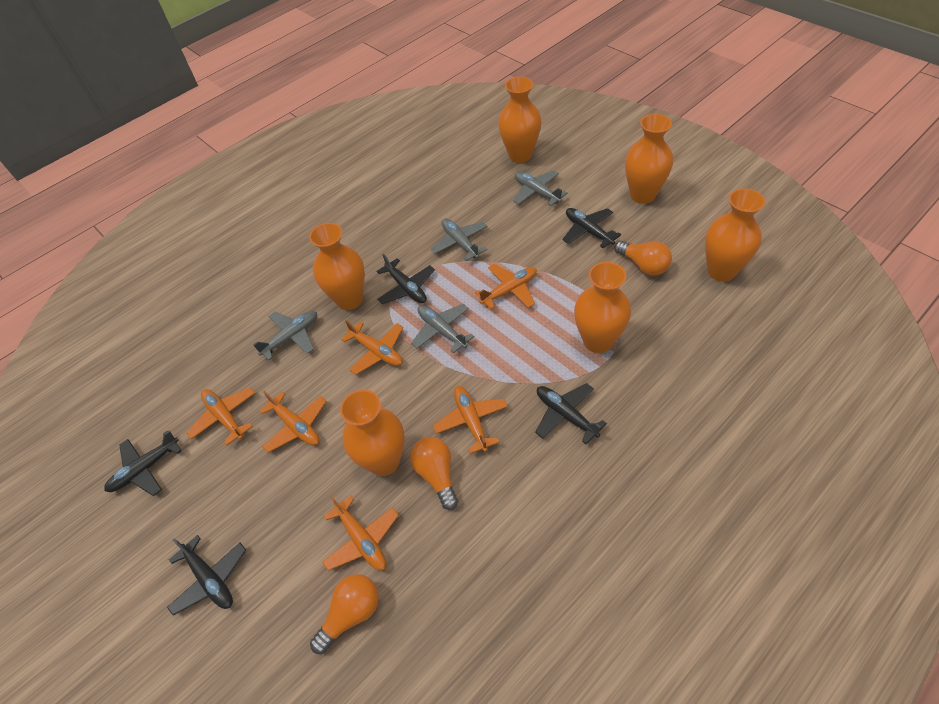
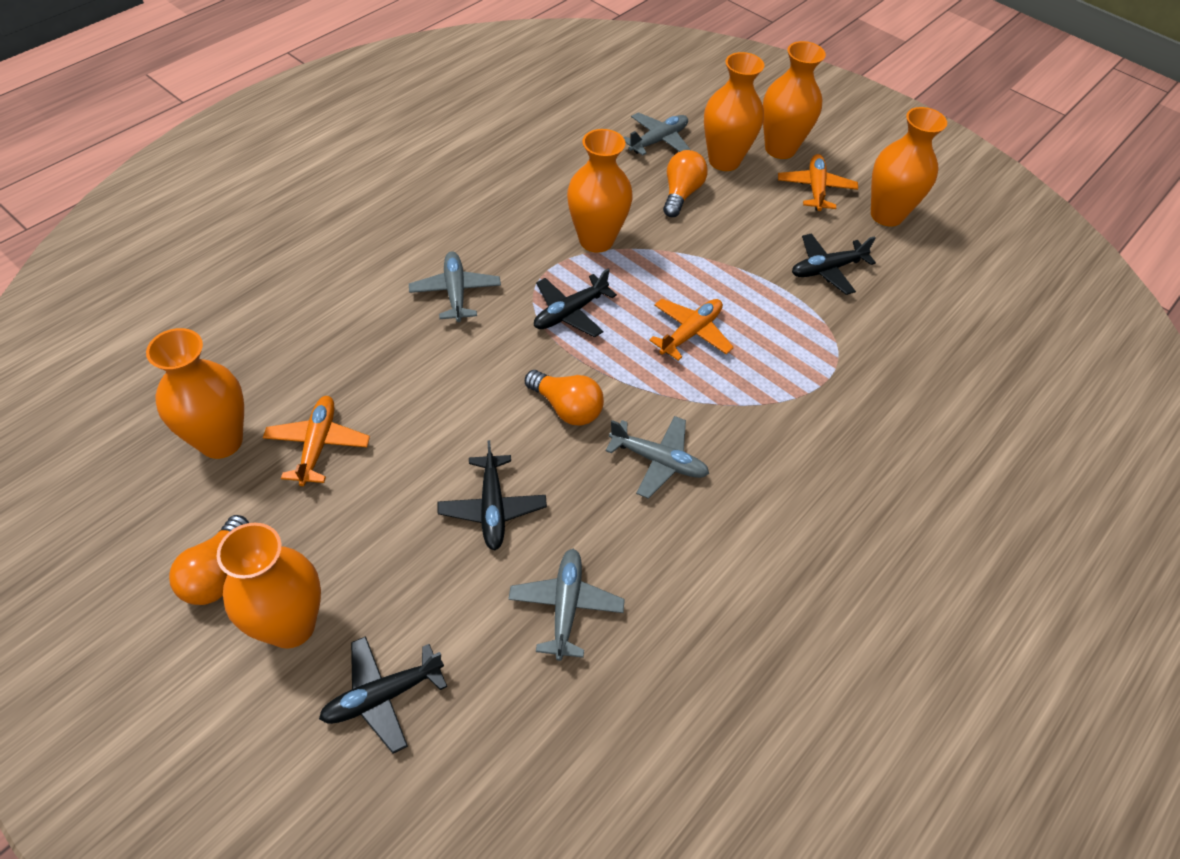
black plane: 5 -> 4
orange plane: 6 -> 3

